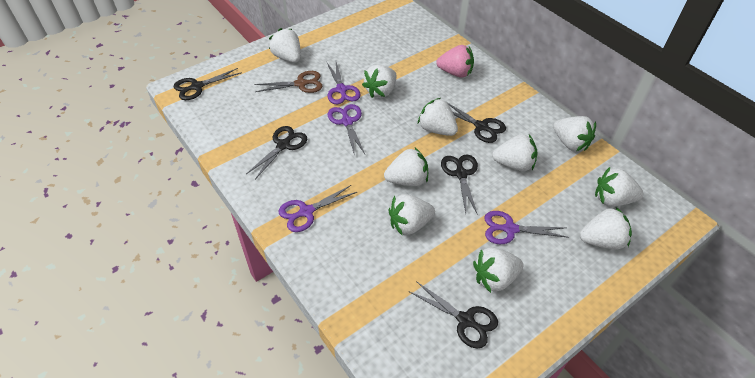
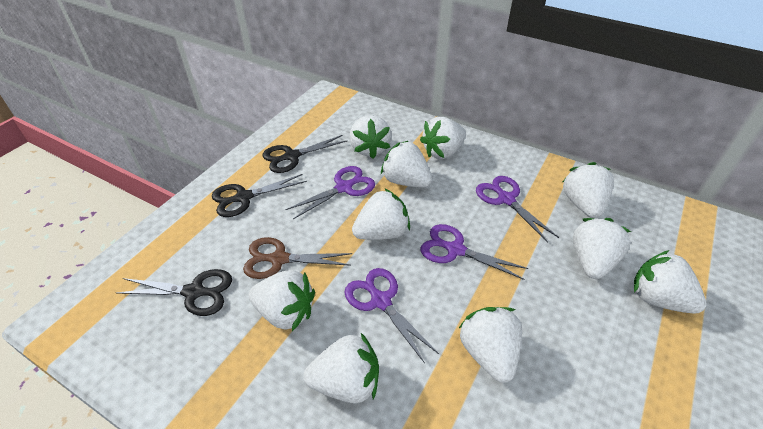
black scissors: 5 -> 3
pink strawberry: 1 -> 0

